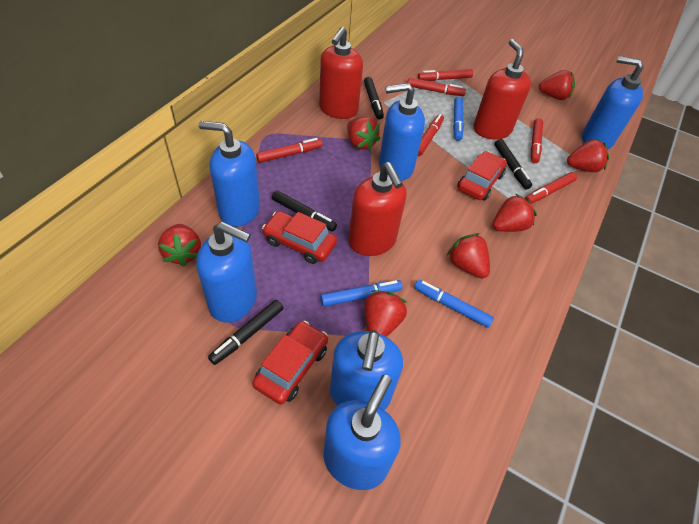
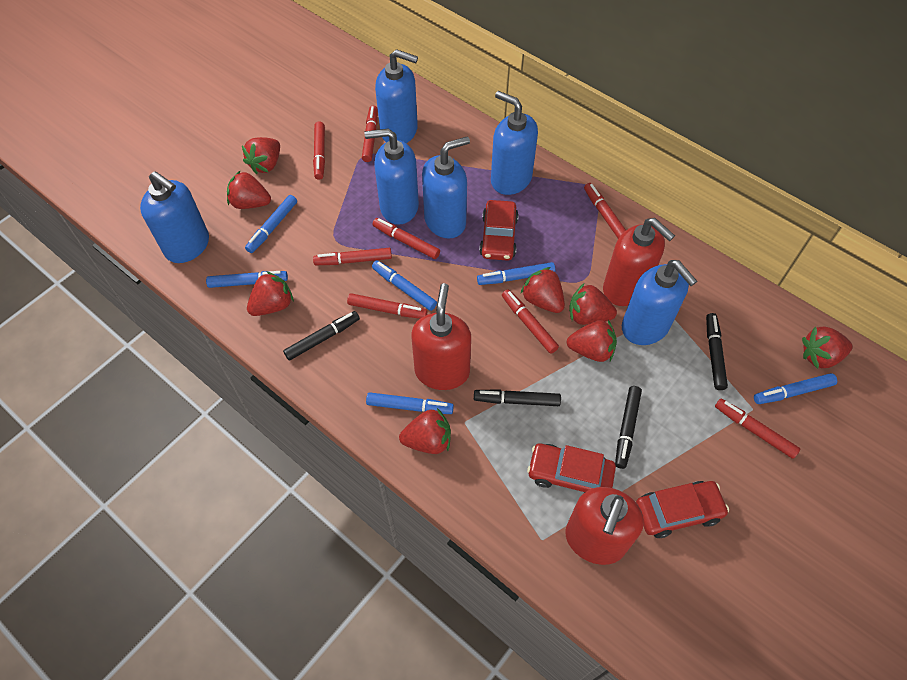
blue marker: 3 -> 6
red marker: 6 -> 8
red strawberry: 7 -> 8

